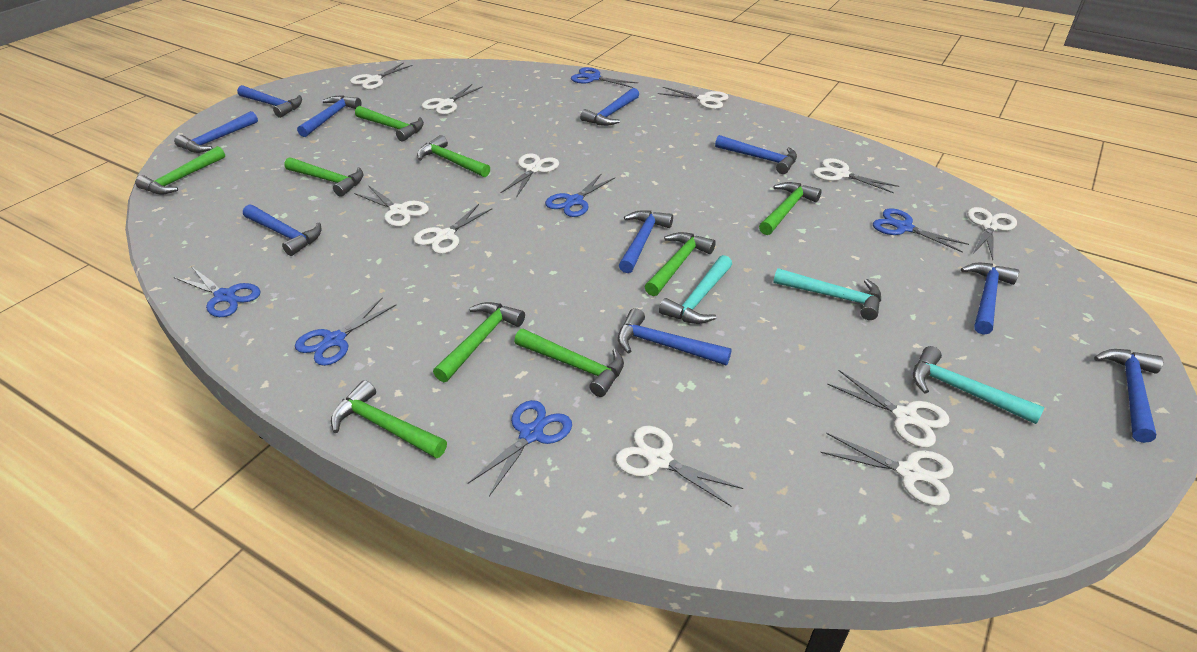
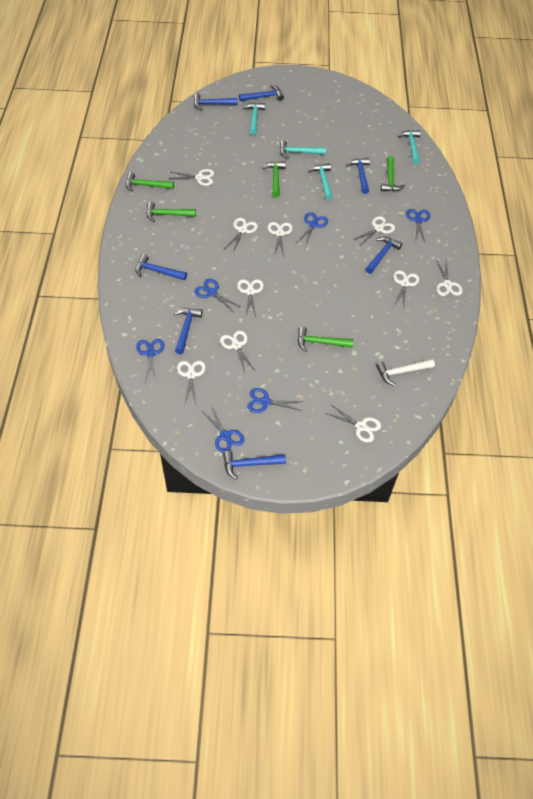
blue hammer: 10 -> 7
green hammer: 9 -> 5
turquoise hammer: 3 -> 4
white hammer: 0 -> 1
white scissors: 11 -> 10

